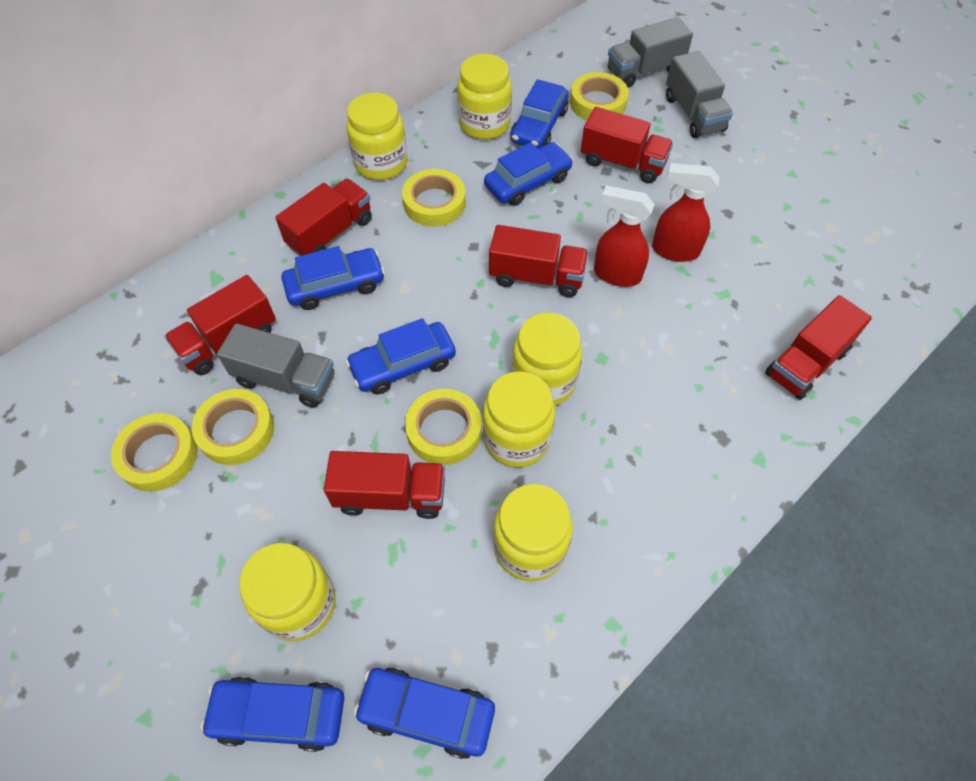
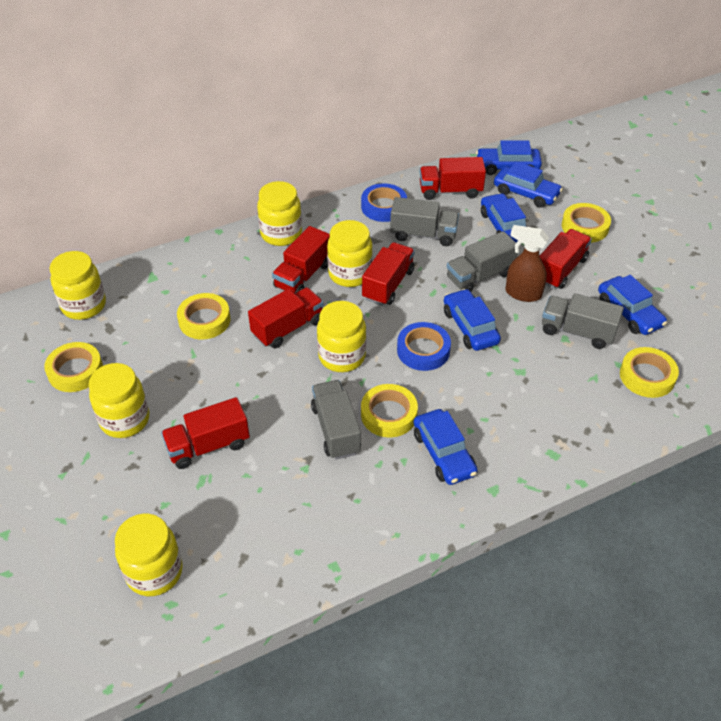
blue tape: 0 -> 2
brown spray bottle: 0 -> 1
grey truck: 3 -> 4
red spray bottle: 2 -> 0

